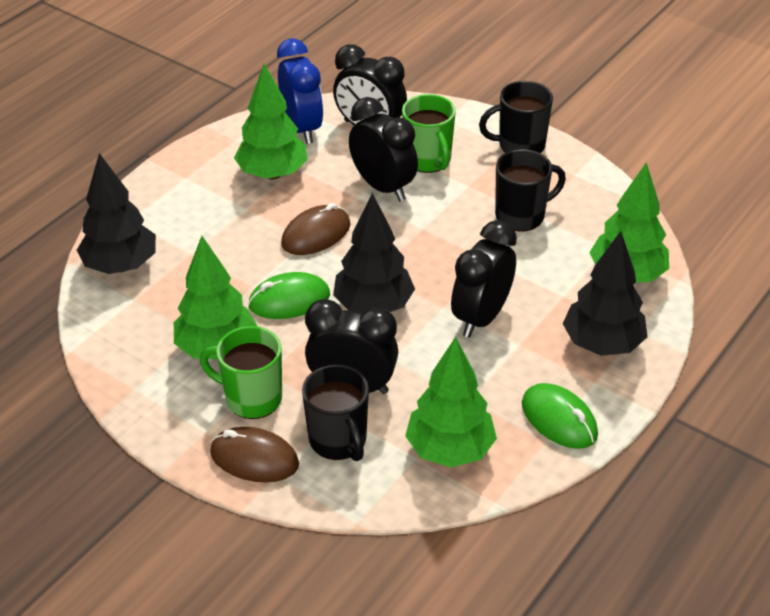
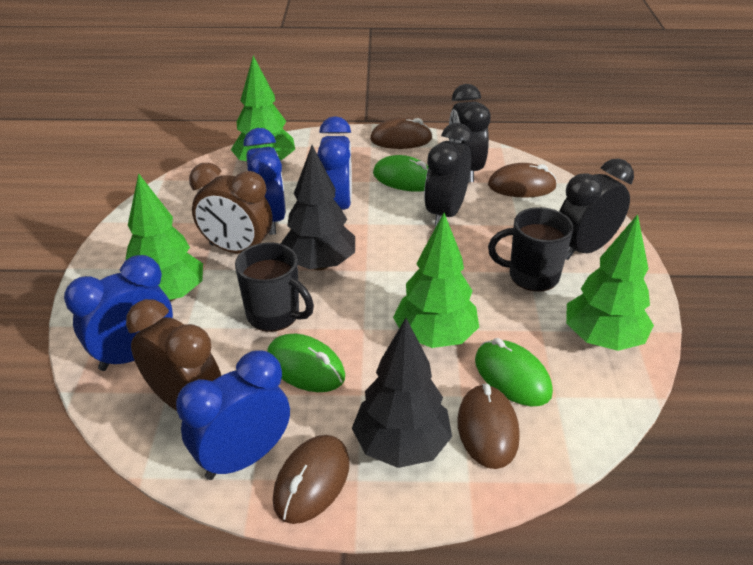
black clock: 4 -> 3
black mug: 3 -> 2
black tree: 3 -> 2
blue clock: 1 -> 4
brown clock: 0 -> 2
brown mouse: 2 -> 4
green mouse: 2 -> 3
green mug: 2 -> 0

